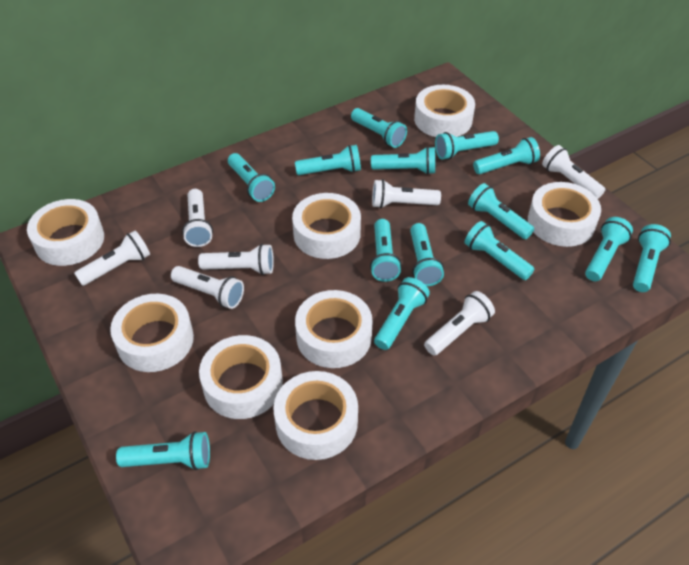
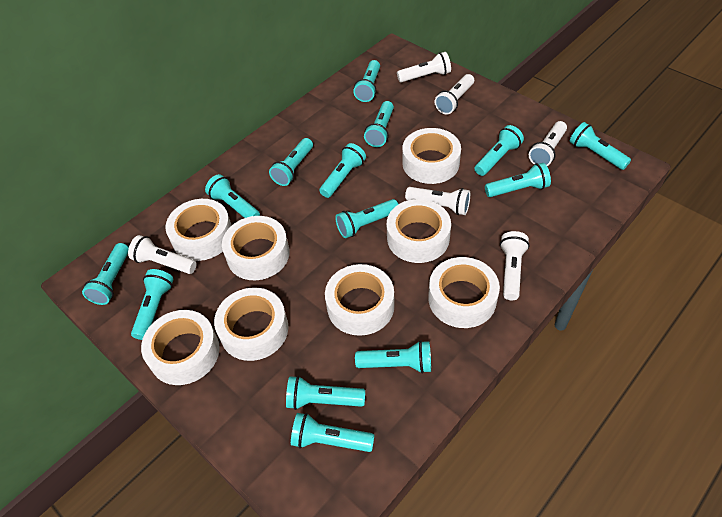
white flashlight: 7 -> 6

